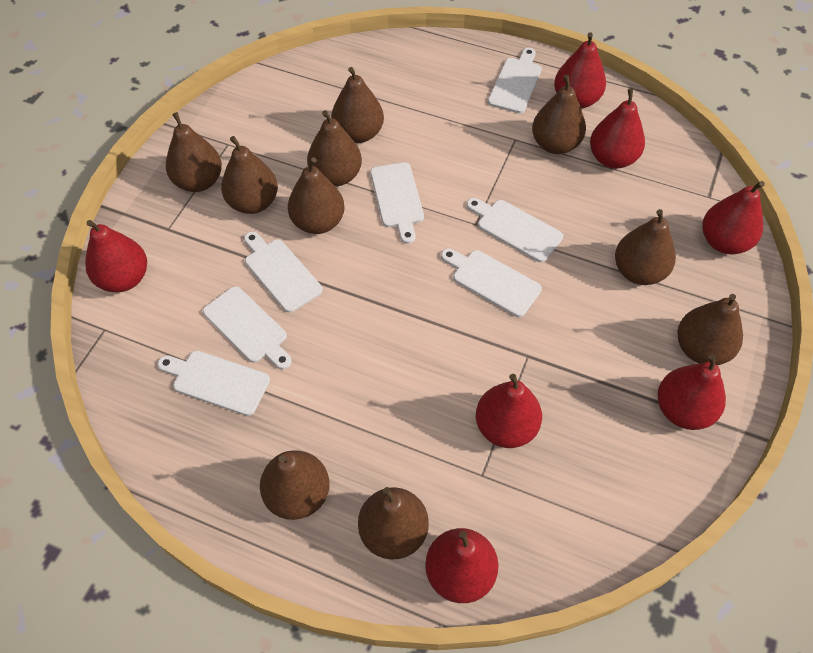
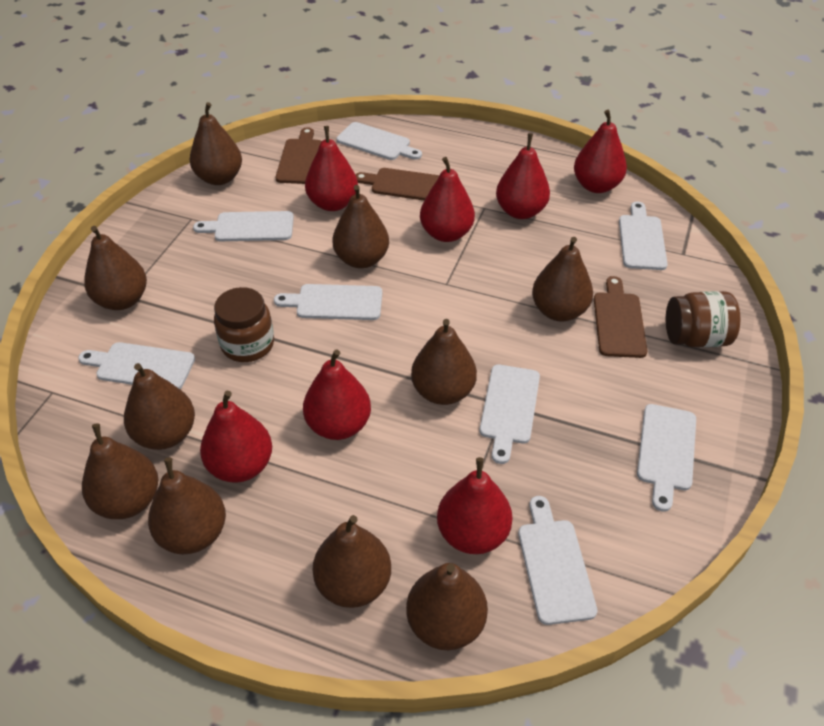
brown cutting board: 0 -> 3
brown jar: 0 -> 2
white cutting board: 7 -> 8

